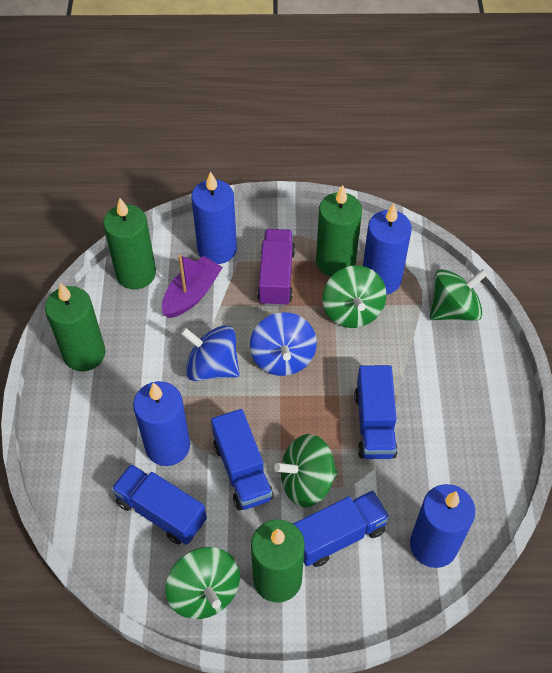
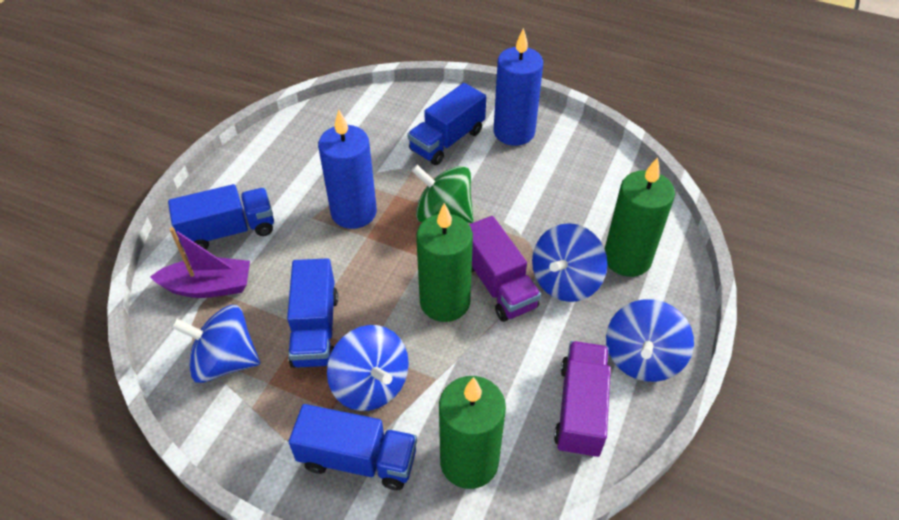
blue candle: 4 -> 2
blue spinning top: 2 -> 4
green candle: 4 -> 3
green spinning top: 4 -> 1
purple truck: 1 -> 2

